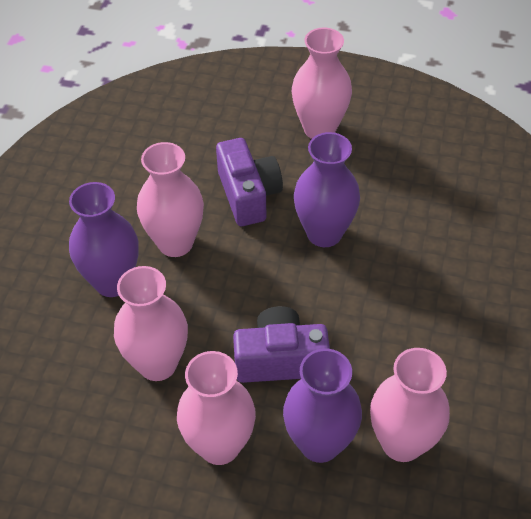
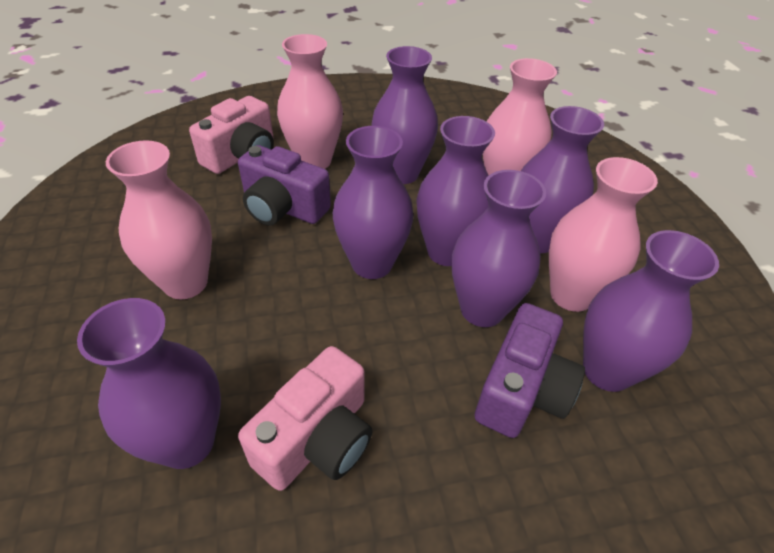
pink camera: 0 -> 2
pink vase: 5 -> 4
purple vase: 3 -> 7

